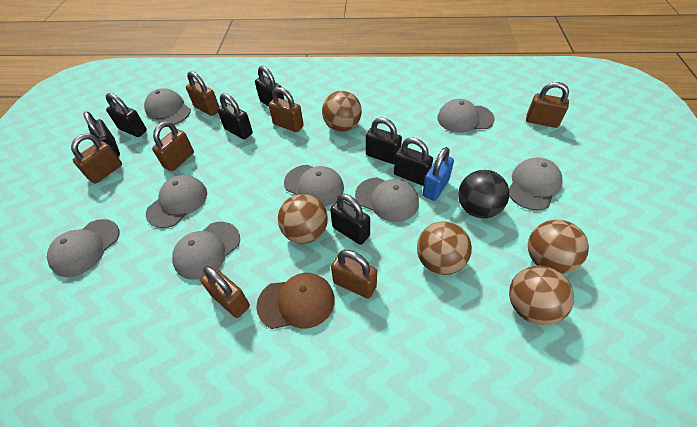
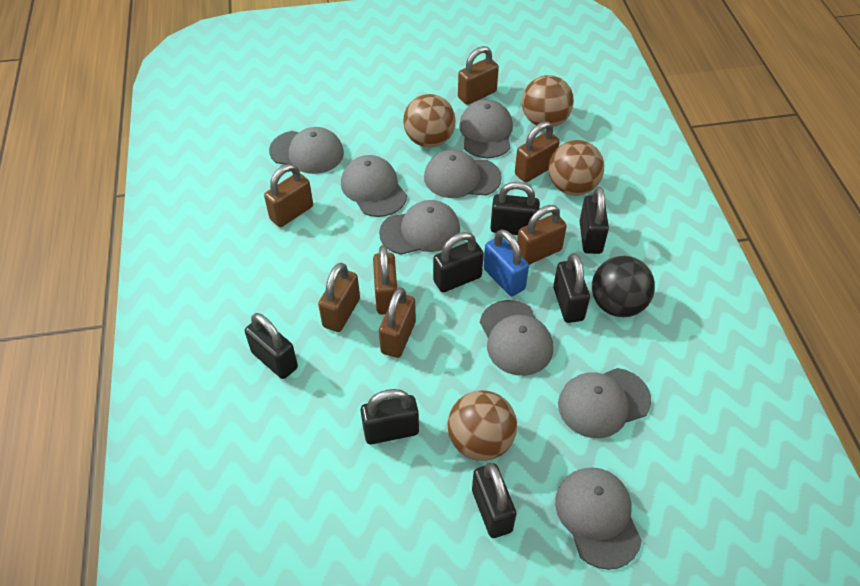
brown ball: 5 -> 4
brown cap: 1 -> 0

